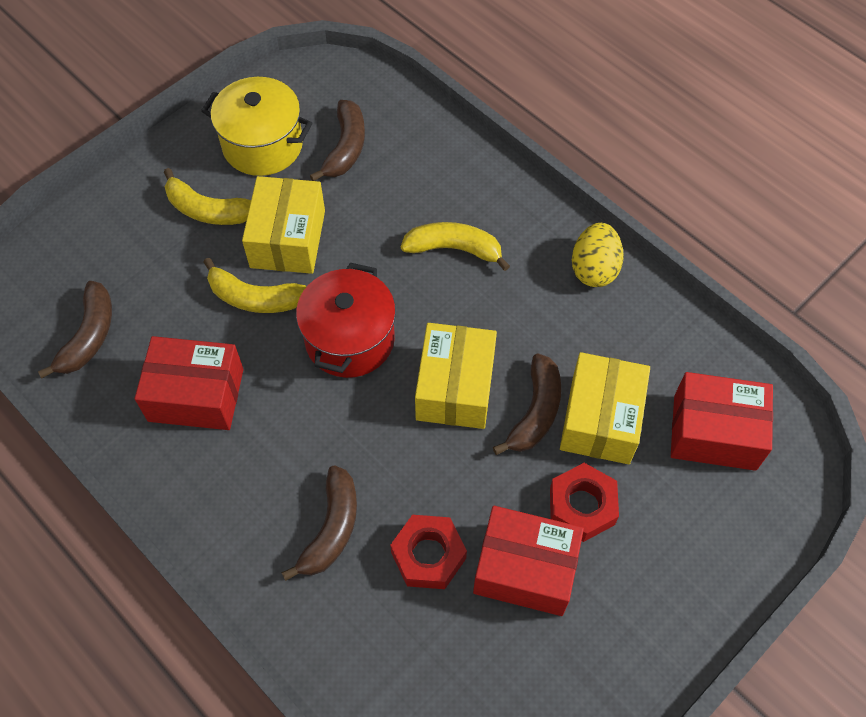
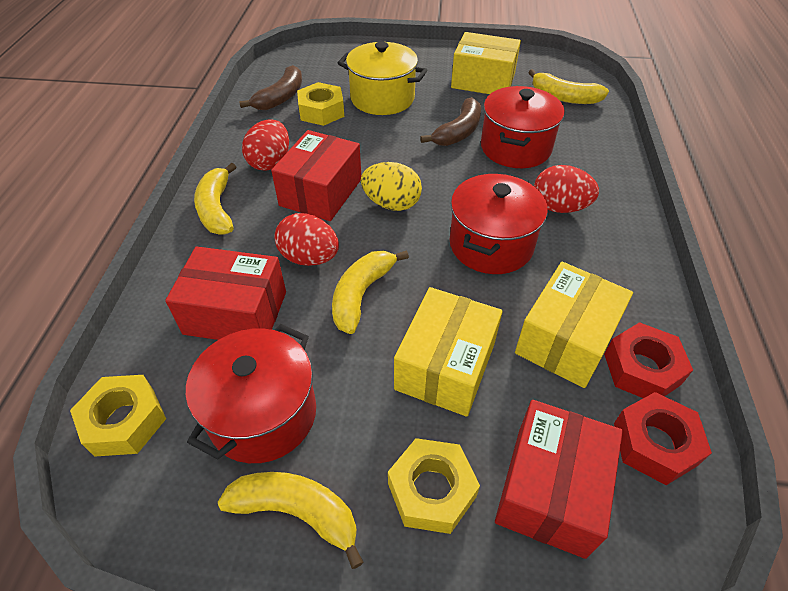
brown banana: 4 -> 2
red egg: 0 -> 3
red pot: 1 -> 3
yellow banana: 3 -> 4
yellow nut: 0 -> 3

